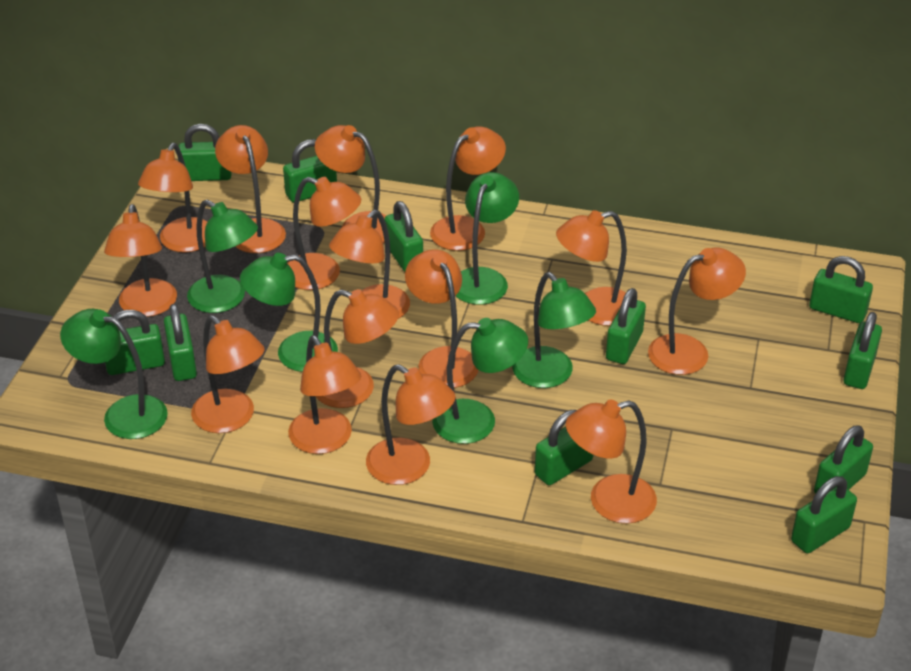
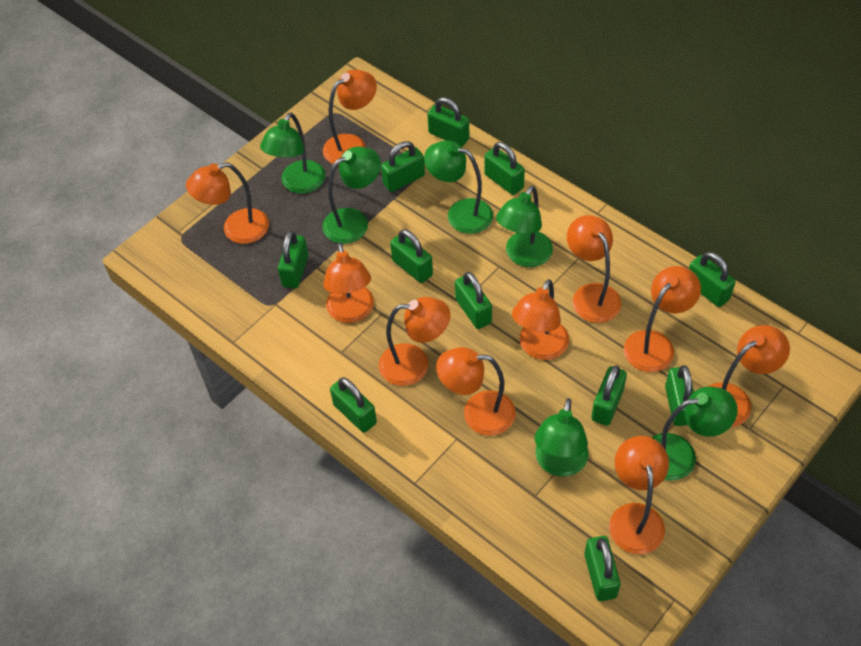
orange lamp: 15 -> 10

